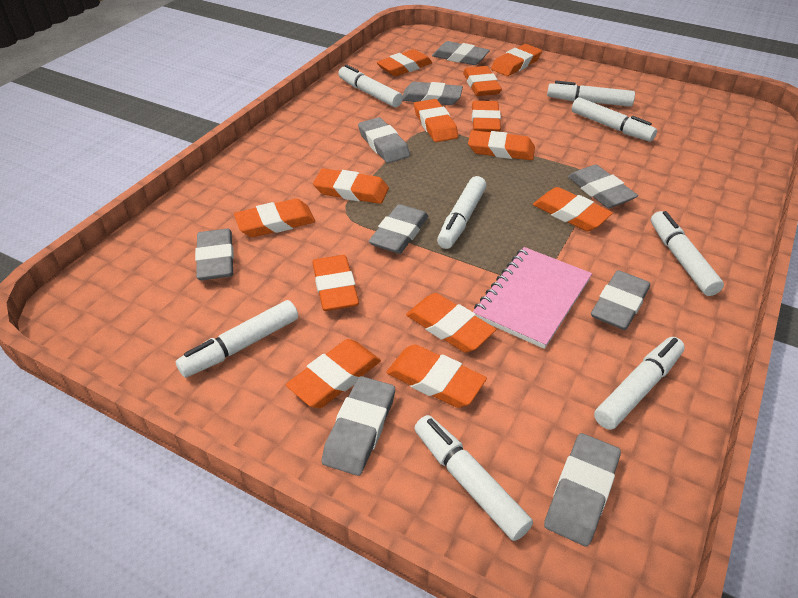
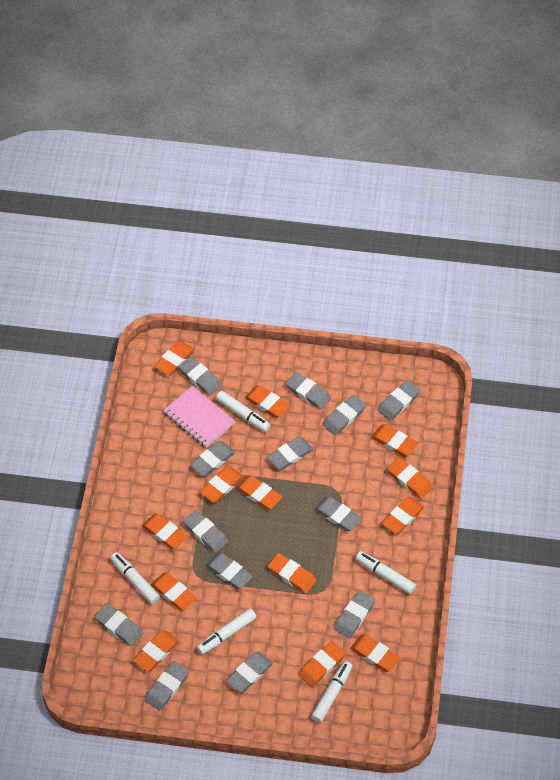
grey eraser: 9 -> 13
white marker: 8 -> 5

